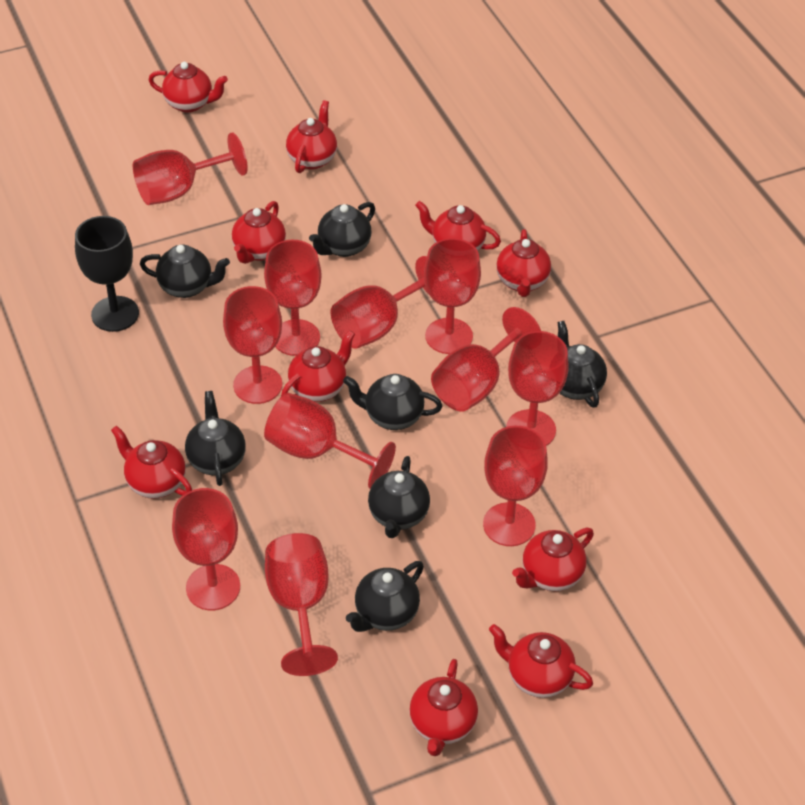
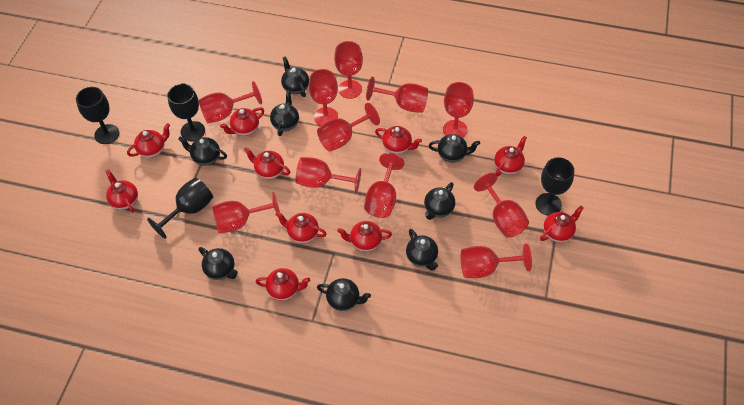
black goblet: 1 -> 4
black teapot: 7 -> 8

